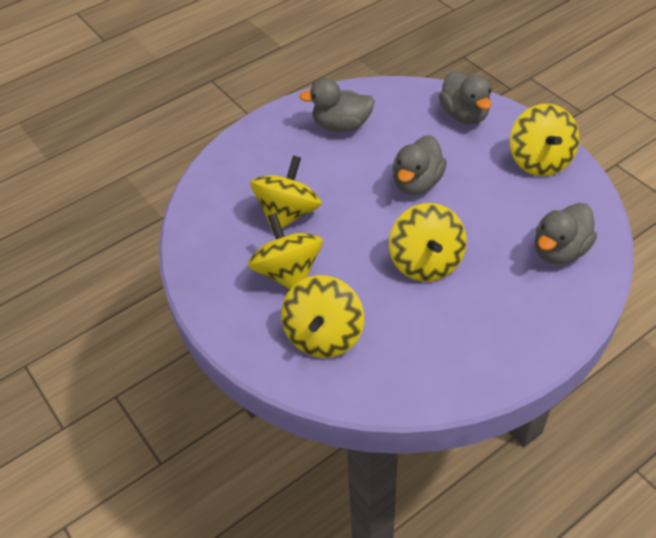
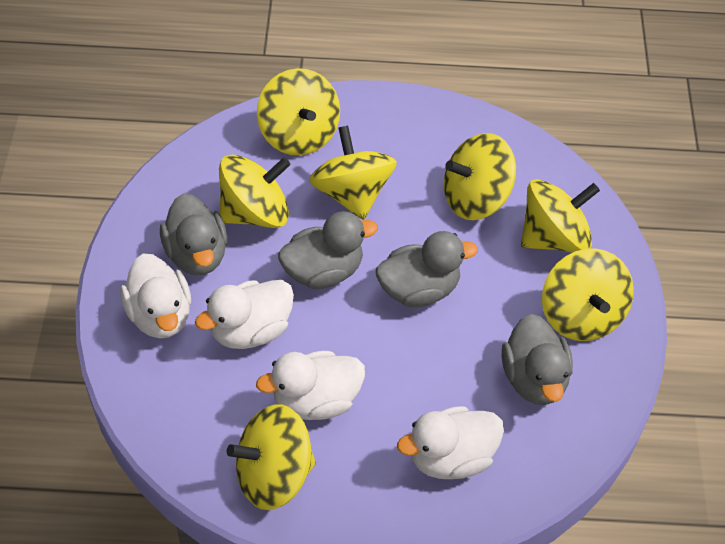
white duck: 0 -> 4
yellow spinning top: 5 -> 7

